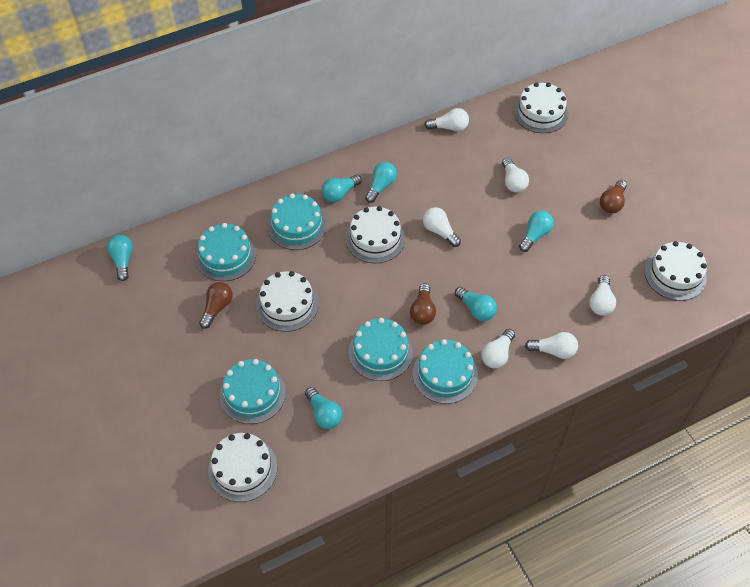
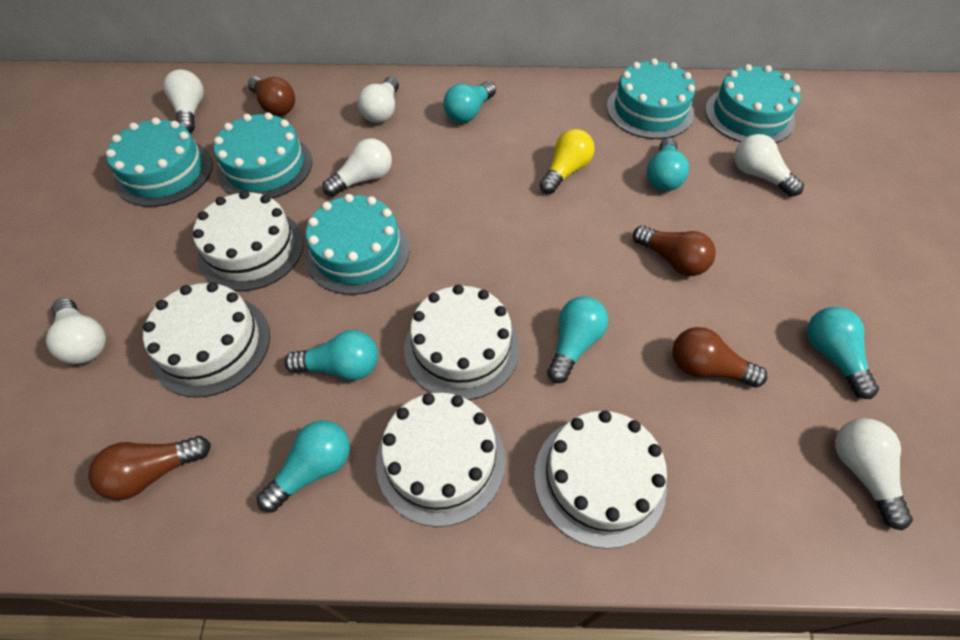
brown light bulb: 3 -> 4
yellow light bulb: 0 -> 1

